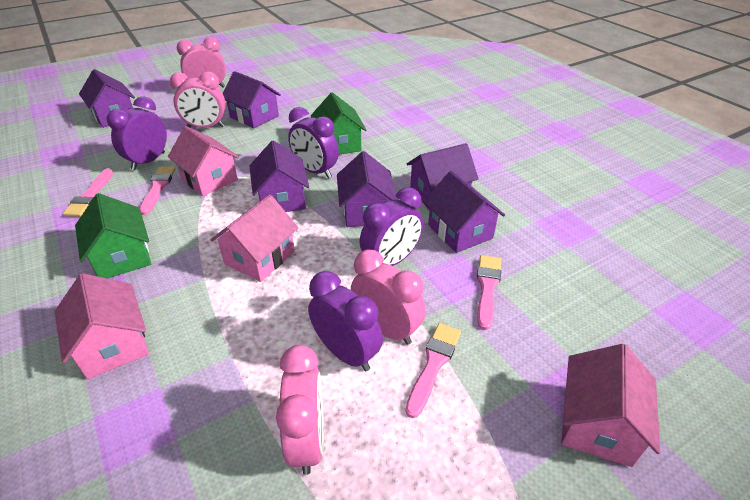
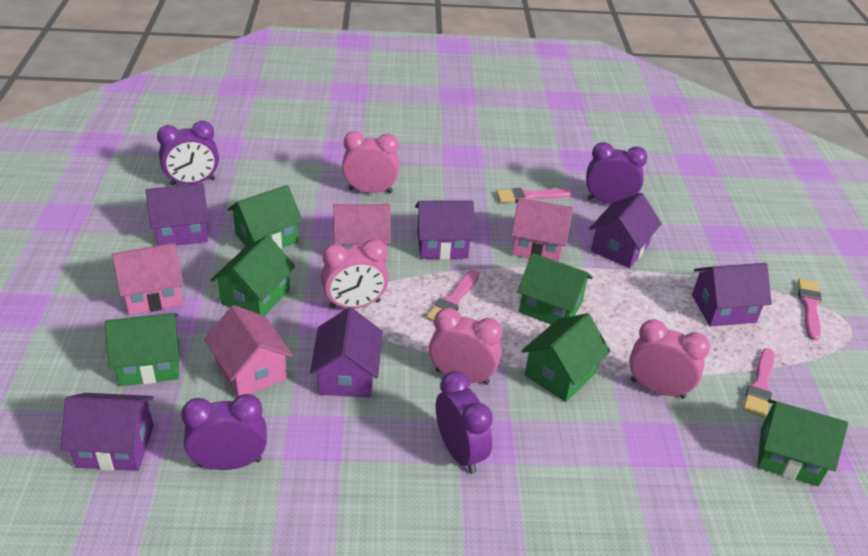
green house: 2 -> 6

